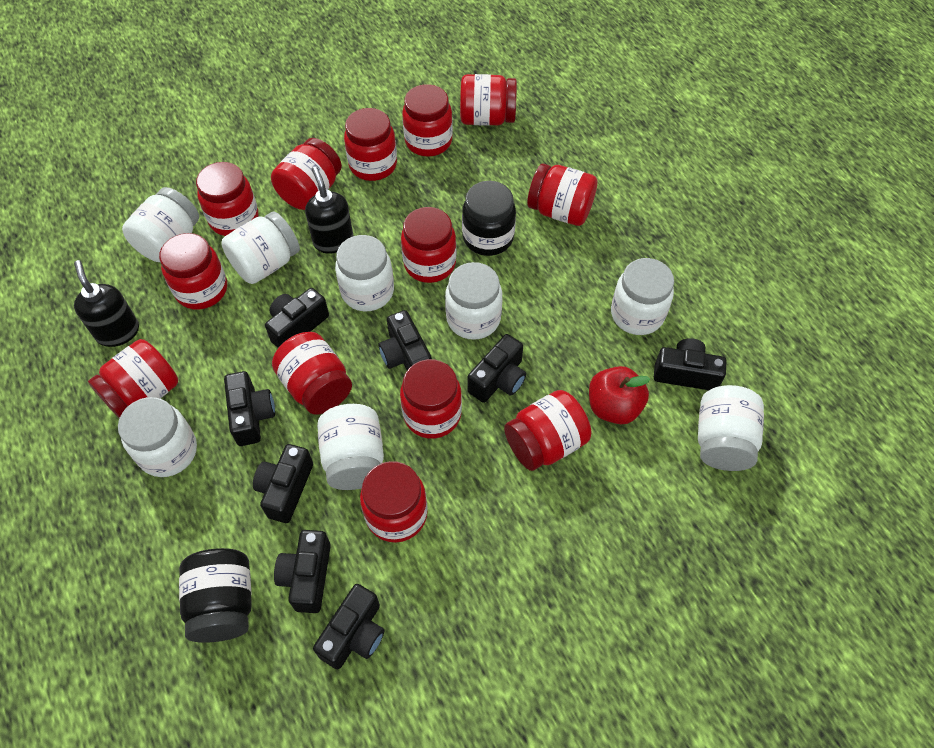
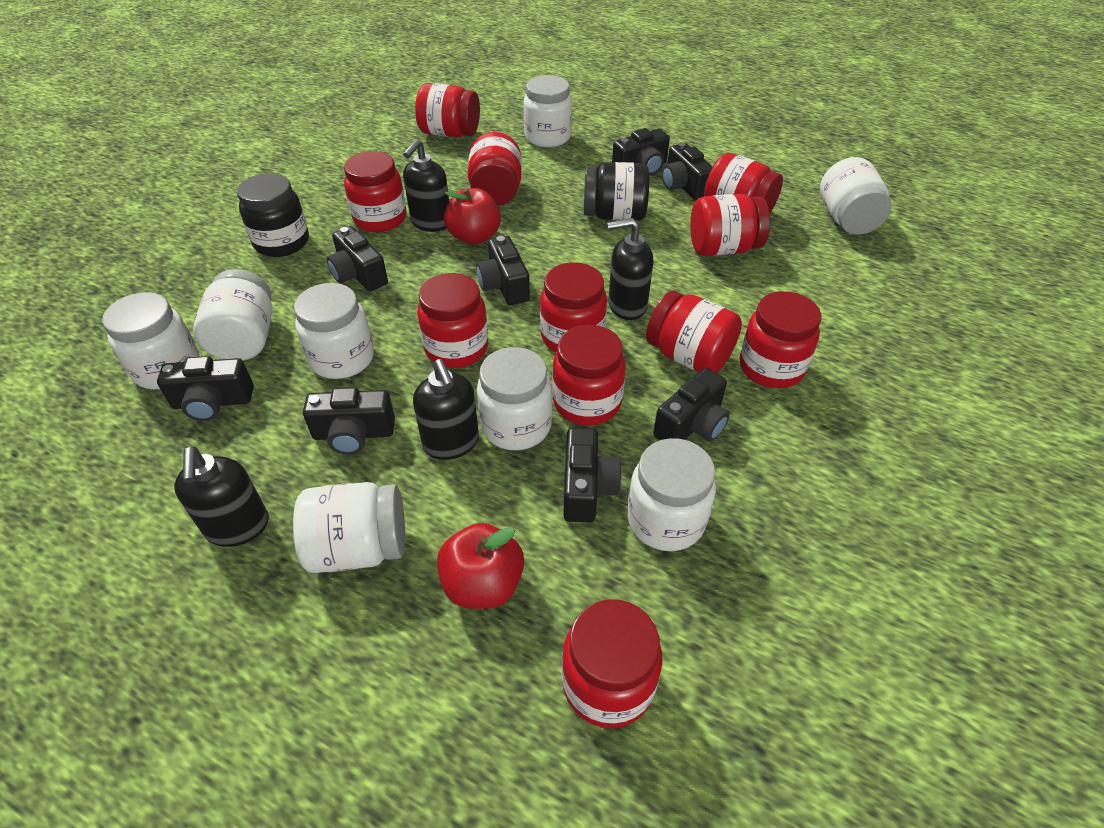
black soap dispenser: 2 -> 4
red apple: 1 -> 2
red jar: 13 -> 11

